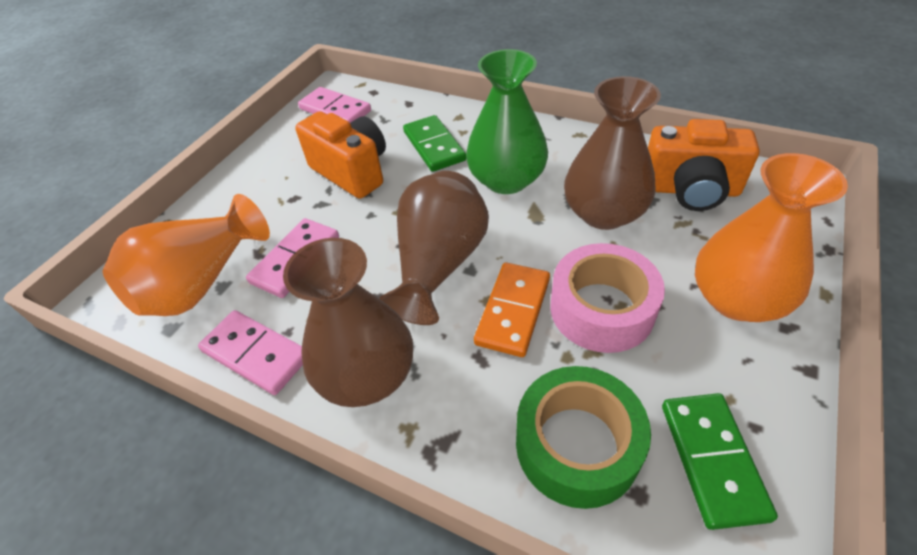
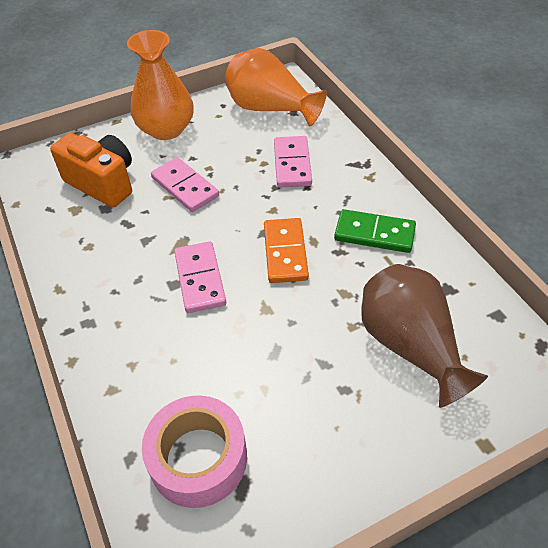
brown vase: 3 -> 1
green domino: 2 -> 1
green tape: 1 -> 0
green vase: 1 -> 0
orange camera: 2 -> 1

